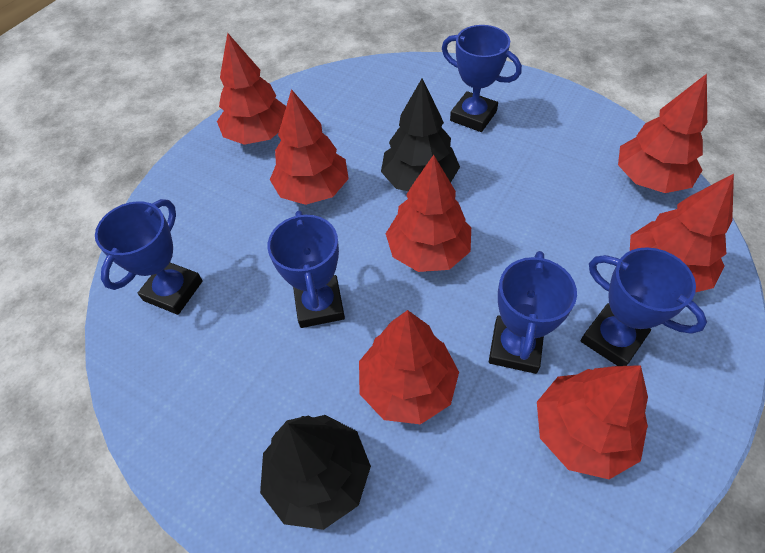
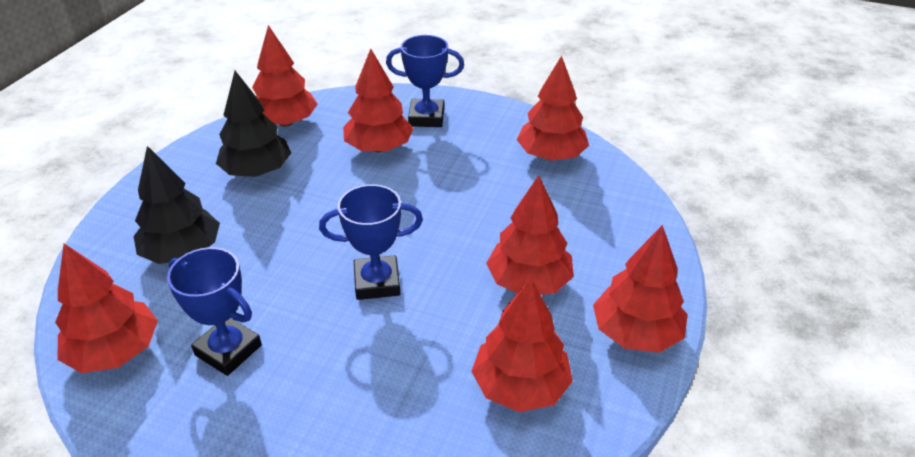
blue trophy: 5 -> 3

